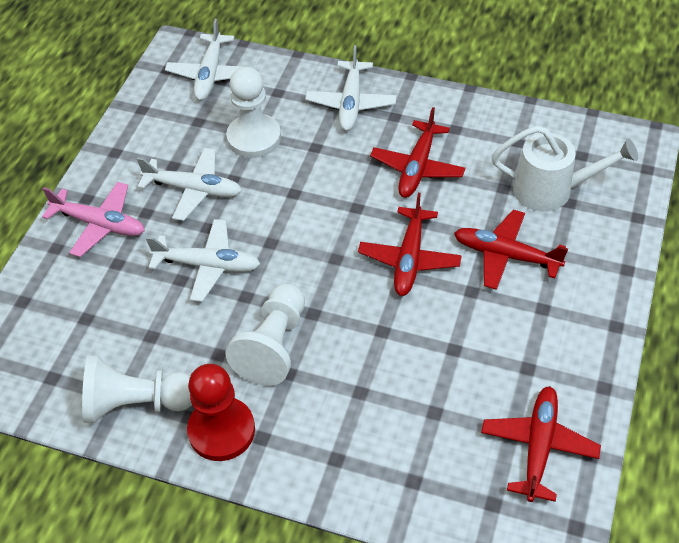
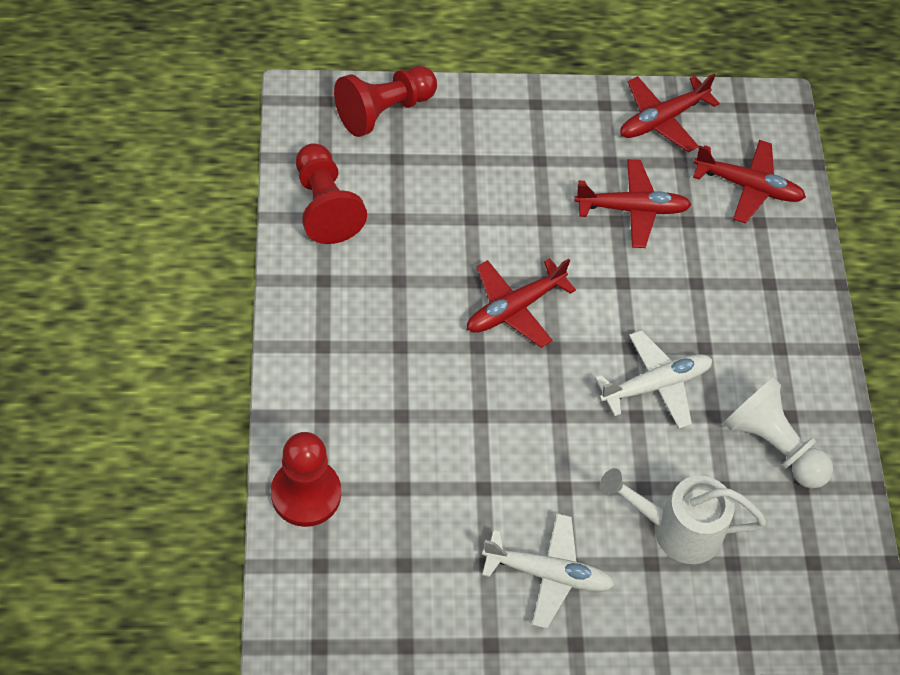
pink plane: 1 -> 0
red pawn: 1 -> 3
white pawn: 3 -> 1
white plane: 4 -> 2

